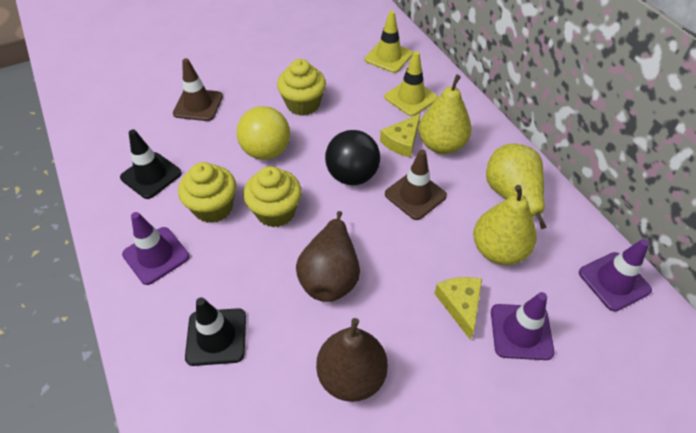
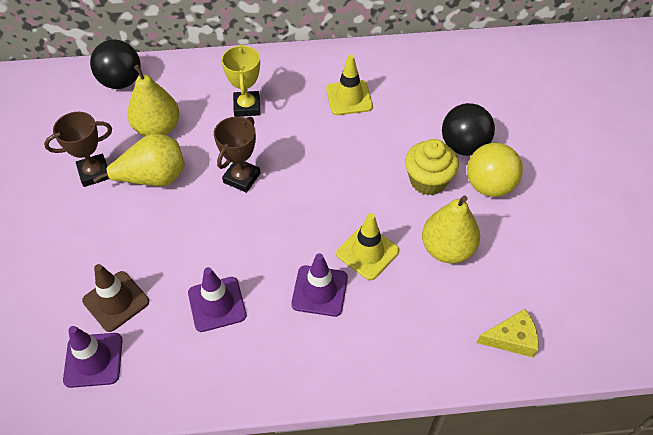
black ball: 1 -> 2
black traffic cone: 2 -> 0
brown pear: 2 -> 0
brown traffic cone: 2 -> 1
brown trophy: 0 -> 2
yellow cheese: 2 -> 1
yellow cupcake: 3 -> 1
yellow trophy: 0 -> 1

